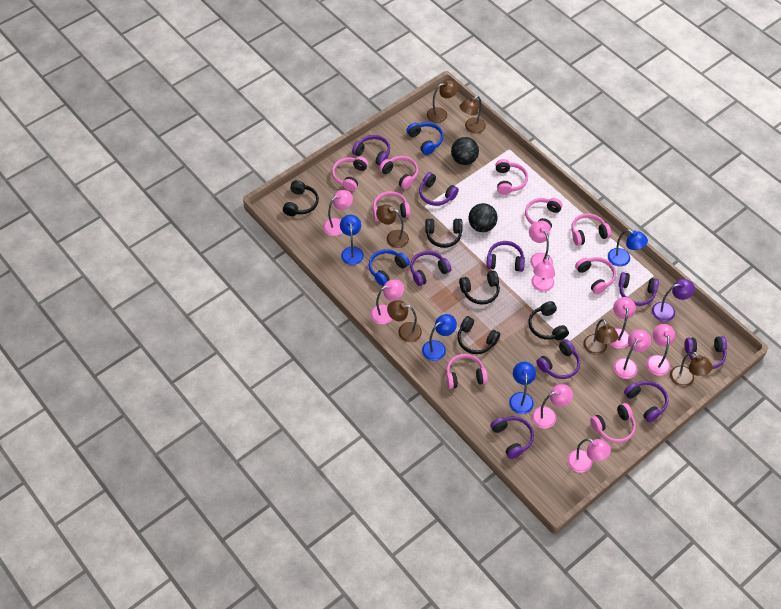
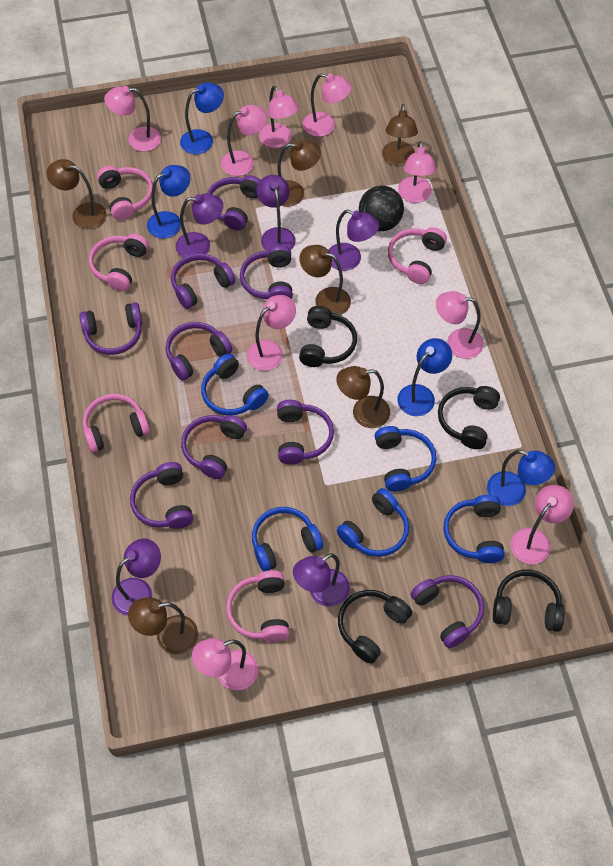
black ball: 2 -> 1
black headphones: 5 -> 4
blue headphones: 2 -> 5
pink headphones: 9 -> 5
purple lamp: 1 -> 5

